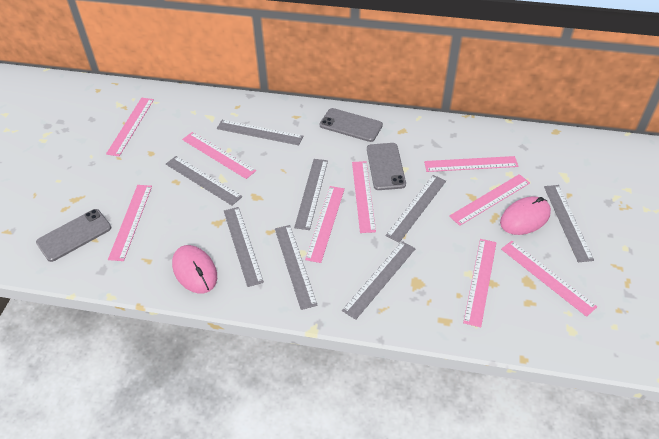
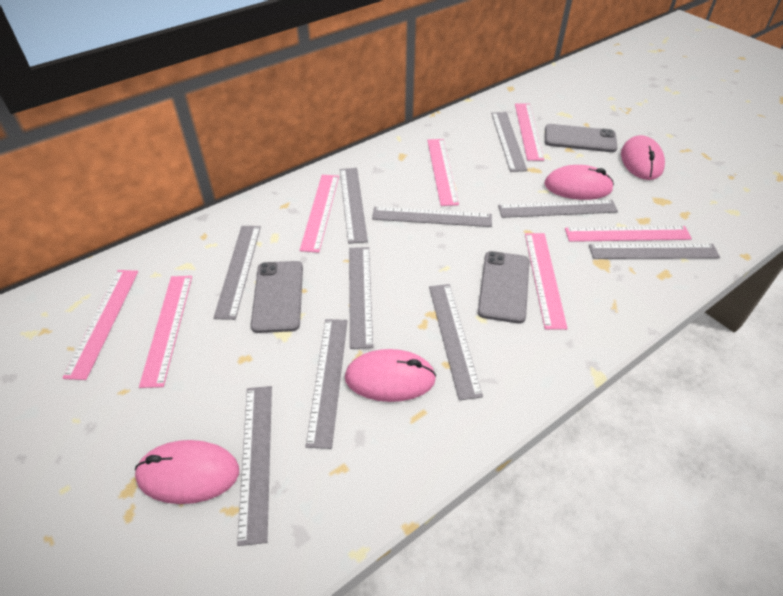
grey ruler: 8 -> 10
pink mouse: 2 -> 4
pink ruler: 9 -> 7

